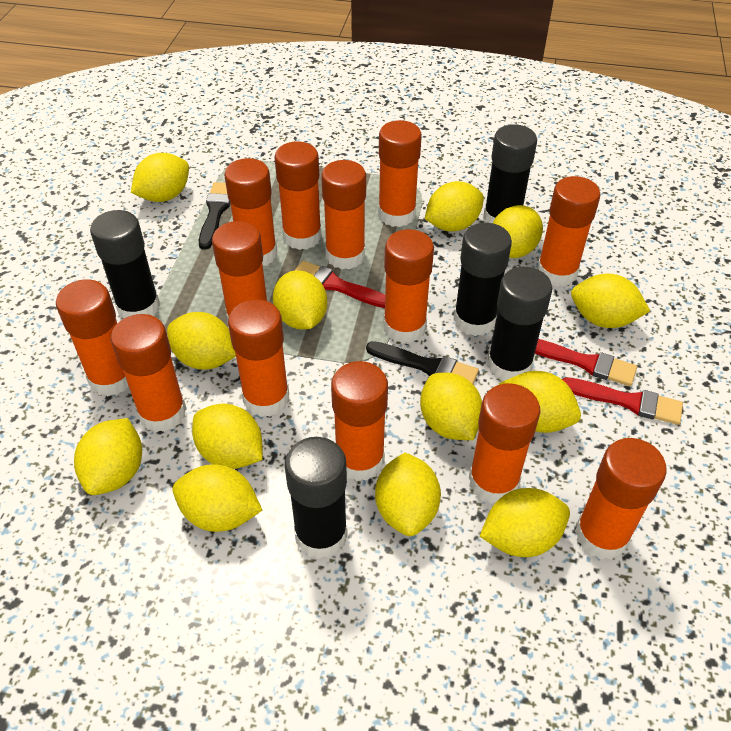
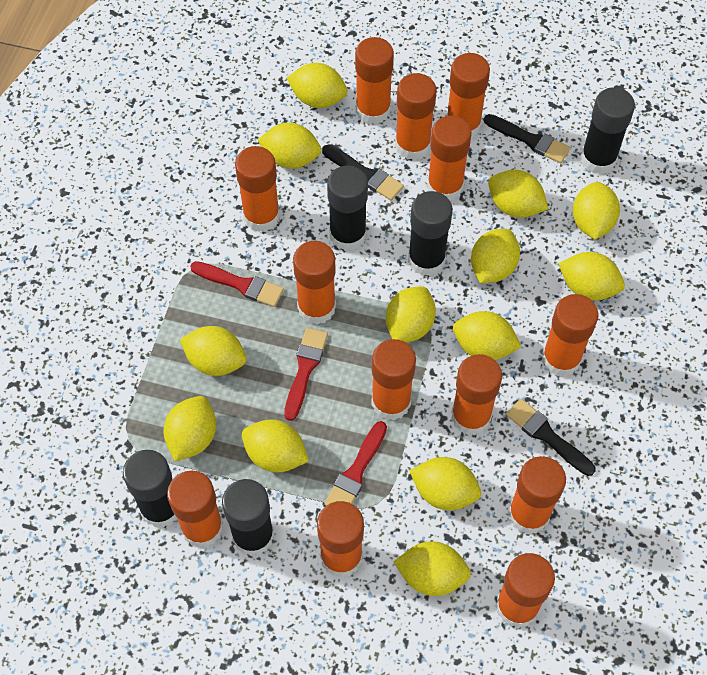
black brush: 2 -> 3

